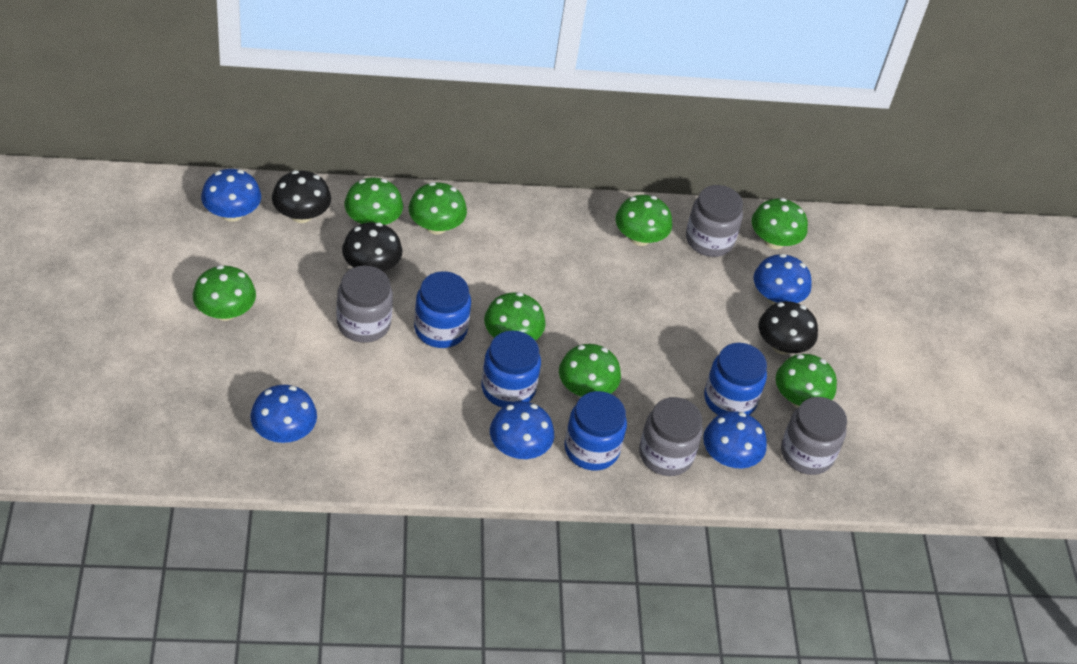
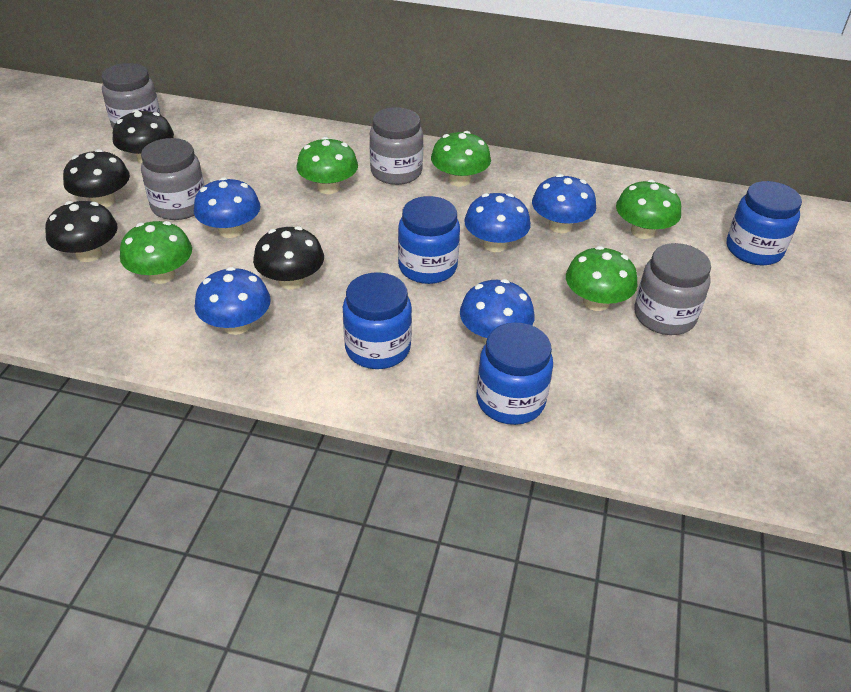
black mushroom: 3 -> 4
green mushroom: 8 -> 5

